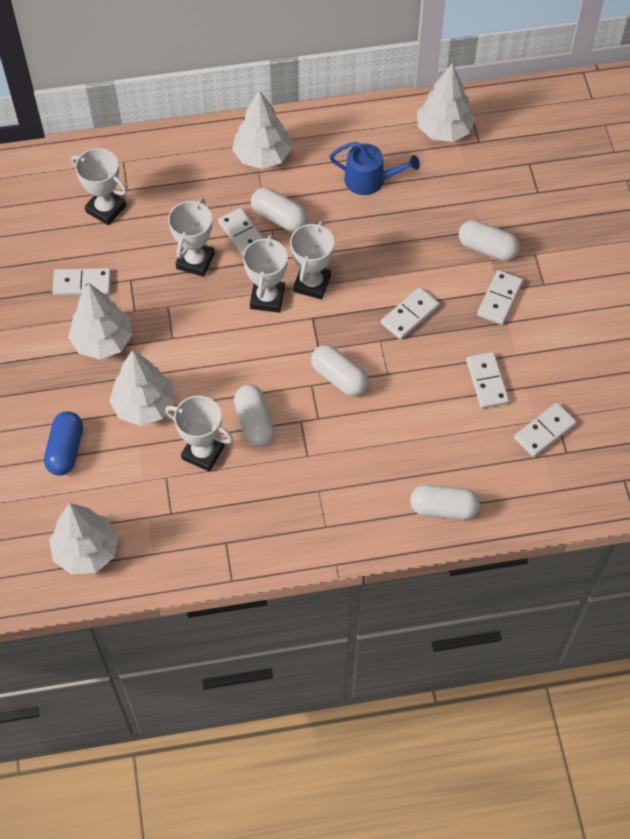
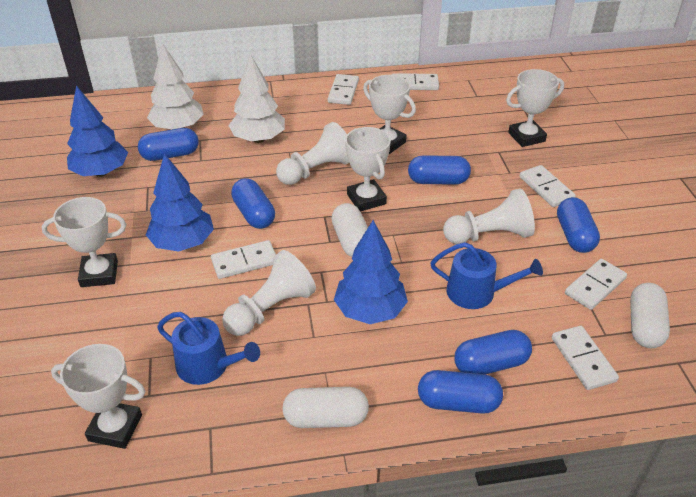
blue capsule: 1 -> 6
blue tree: 0 -> 3
blue watering can: 1 -> 2
white capsule: 5 -> 3
white pawn: 0 -> 3
white tree: 5 -> 2

